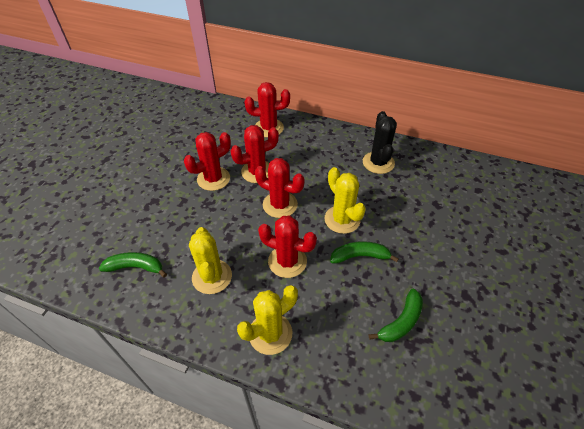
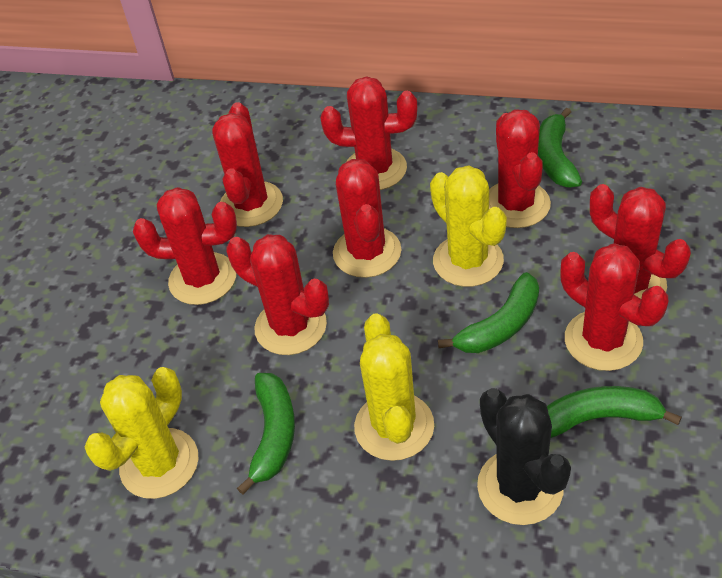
green banana: 3 -> 4
red cactus: 5 -> 8

